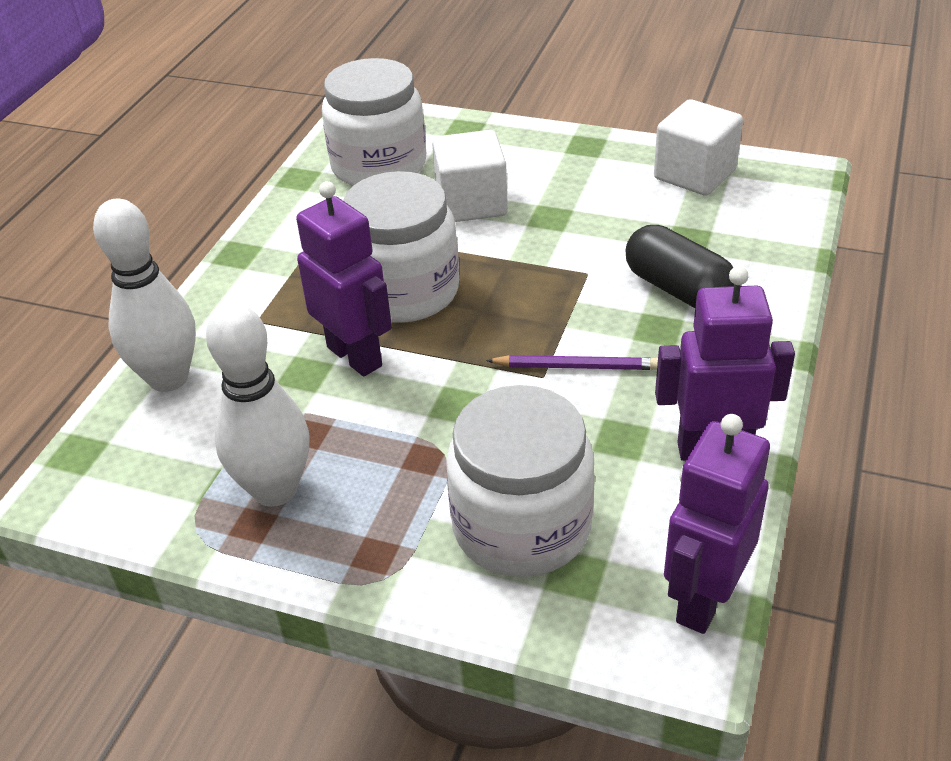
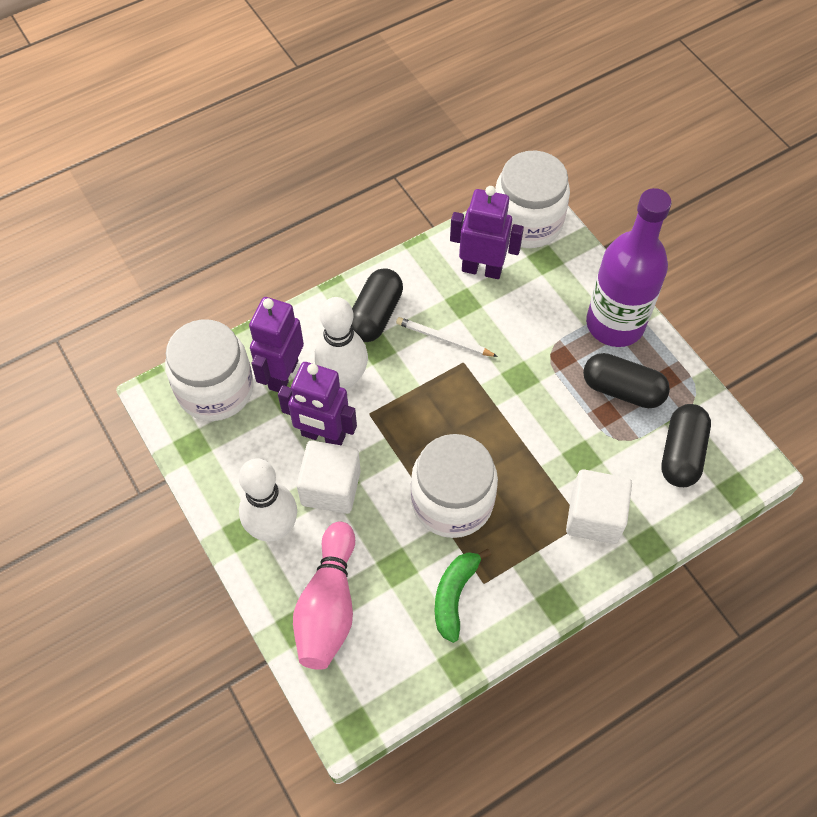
black capsule: 1 -> 3
green banana: 0 -> 1
pink bowling pin: 0 -> 1
purple bottle: 0 -> 1
purple pencil: 1 -> 0
white pencil: 0 -> 1

